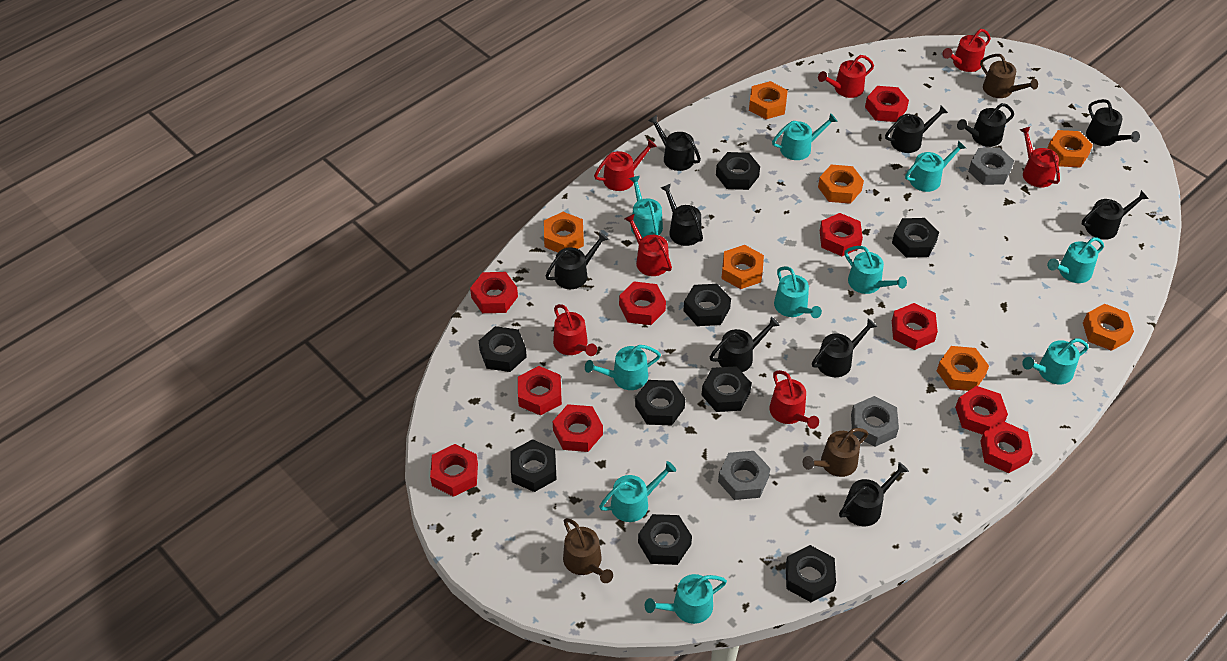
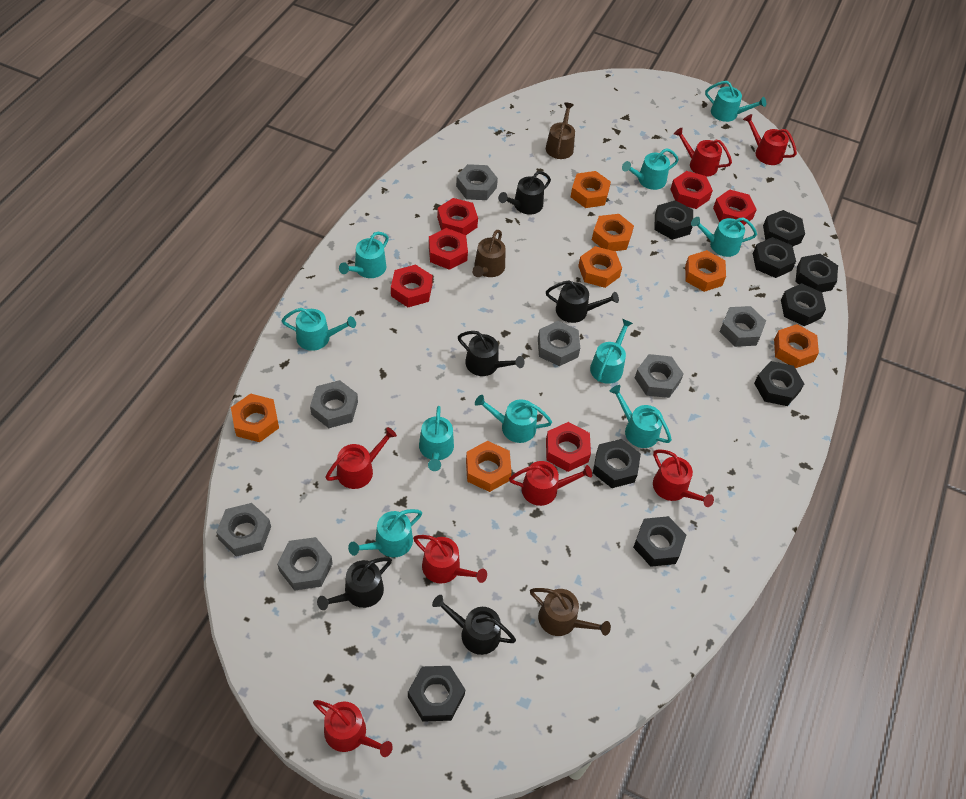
black watering can: 10 -> 5
grey nut: 3 -> 7
red nut: 10 -> 6

